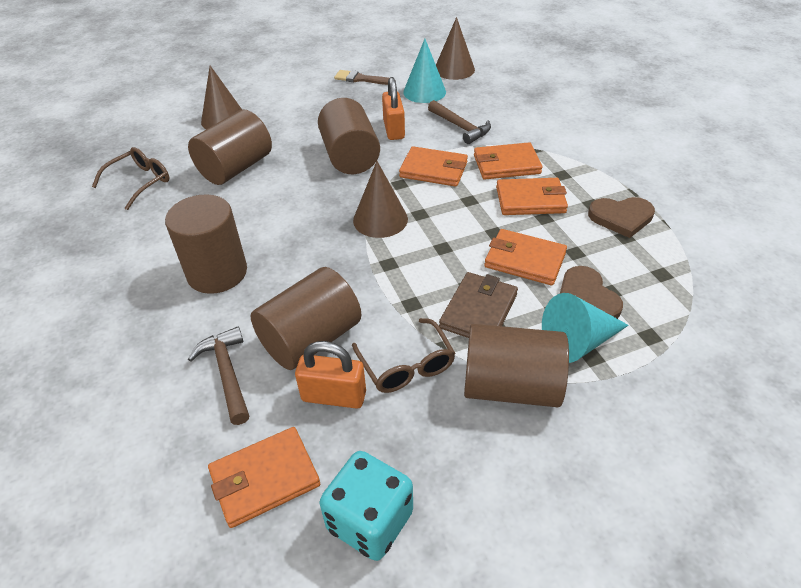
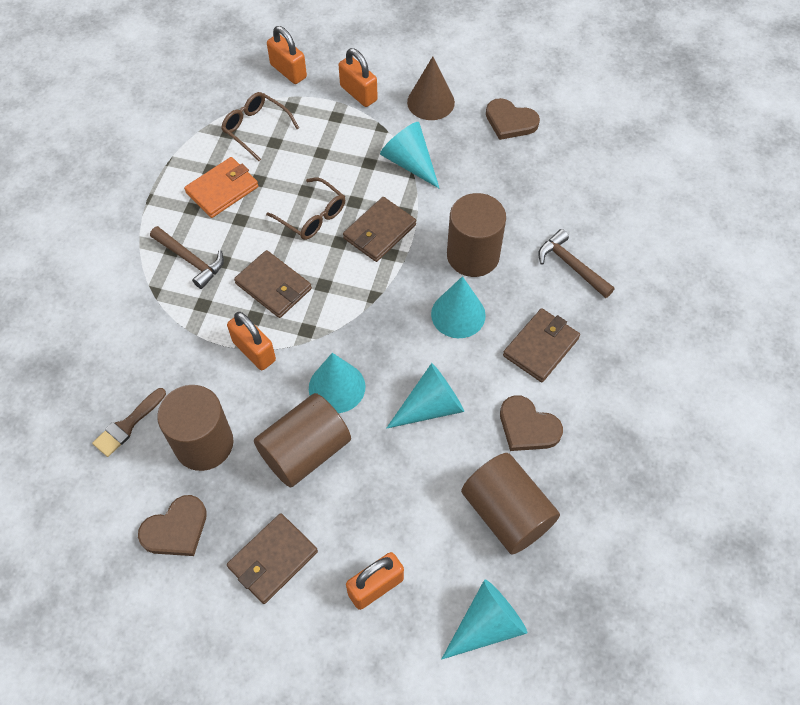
brown cone: 3 -> 1
brown cylinder: 5 -> 4
brown heart: 2 -> 3
brown wallet: 1 -> 4
orange padlock: 2 -> 4
orange wallet: 5 -> 1
turquoise cone: 2 -> 5
turquoise dice: 1 -> 0

